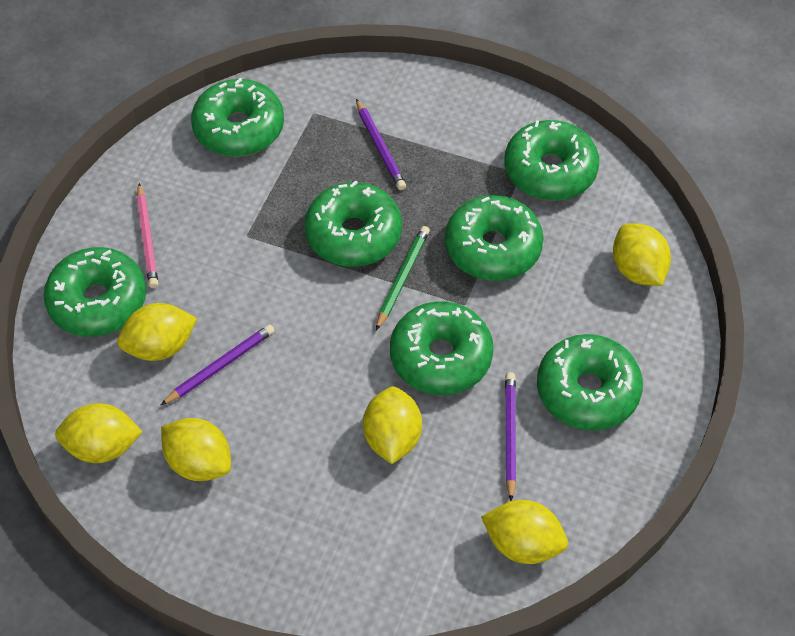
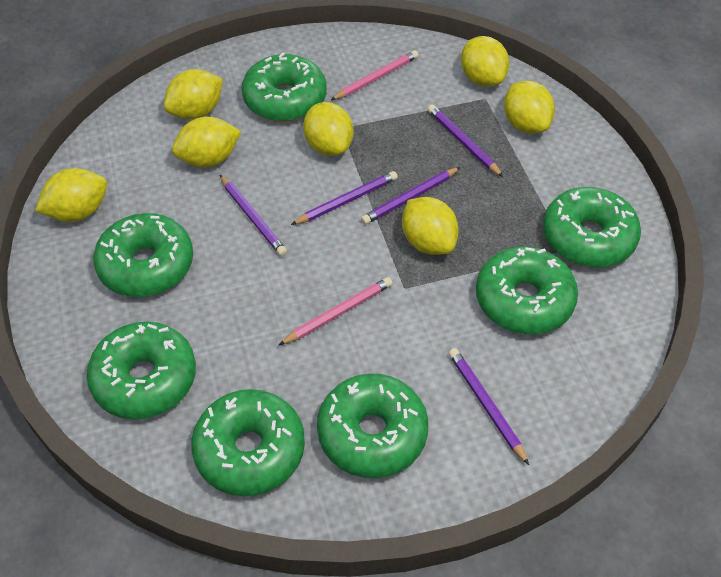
green pencil: 1 -> 0
pink pencil: 1 -> 2
purple pencil: 3 -> 5
yellow lemon: 6 -> 7

